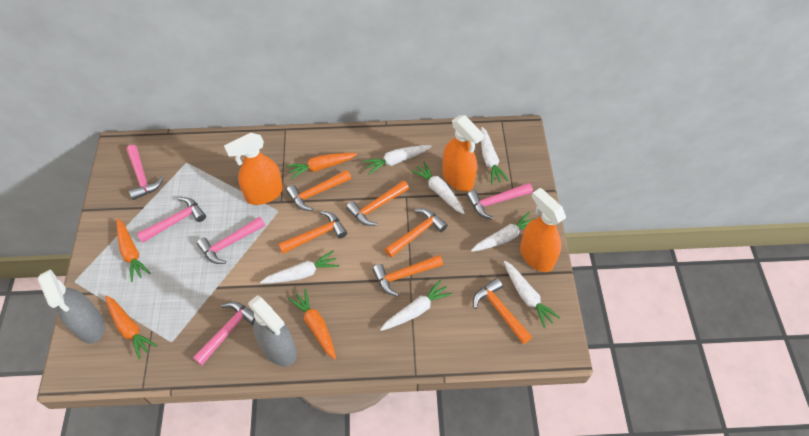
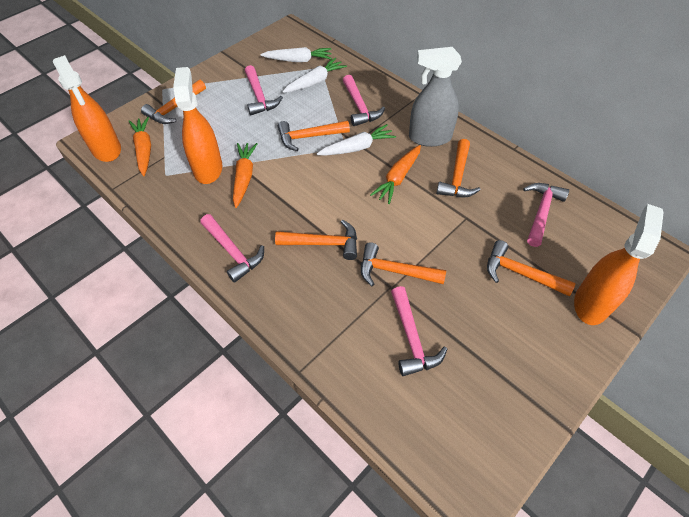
grey spray bottle: 2 -> 1
orange carrot: 4 -> 3
white carrot: 7 -> 3

